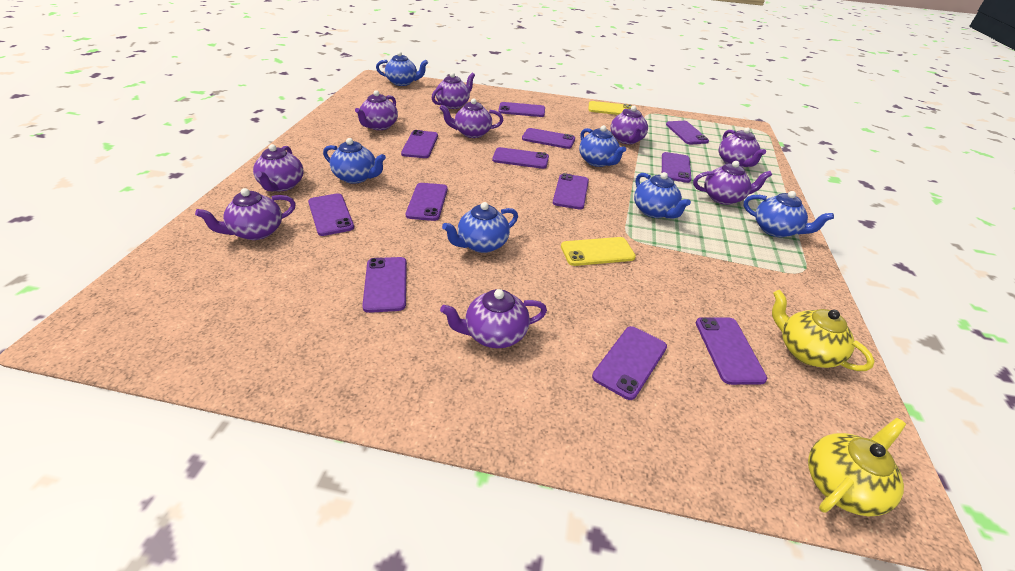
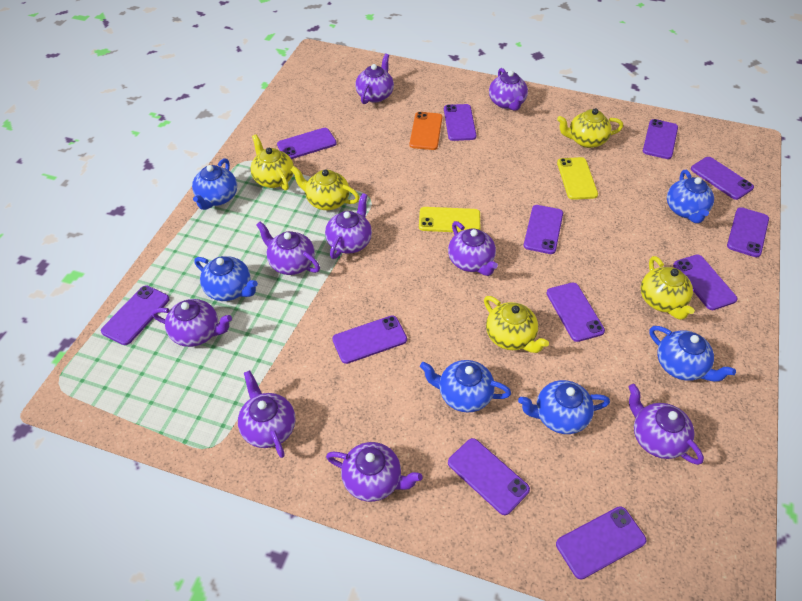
orange phone: 0 -> 1
yellow teapot: 2 -> 5

